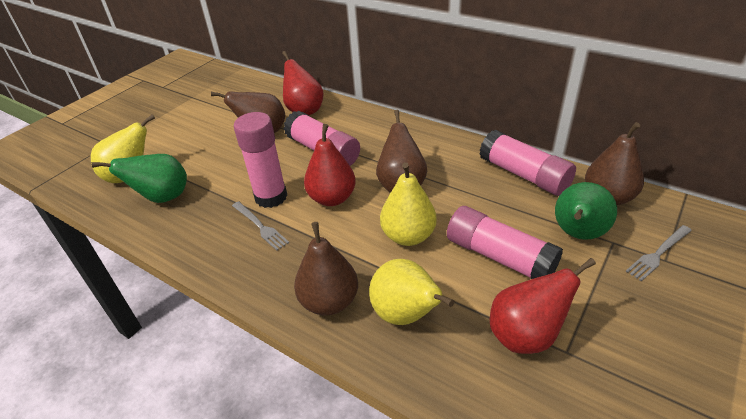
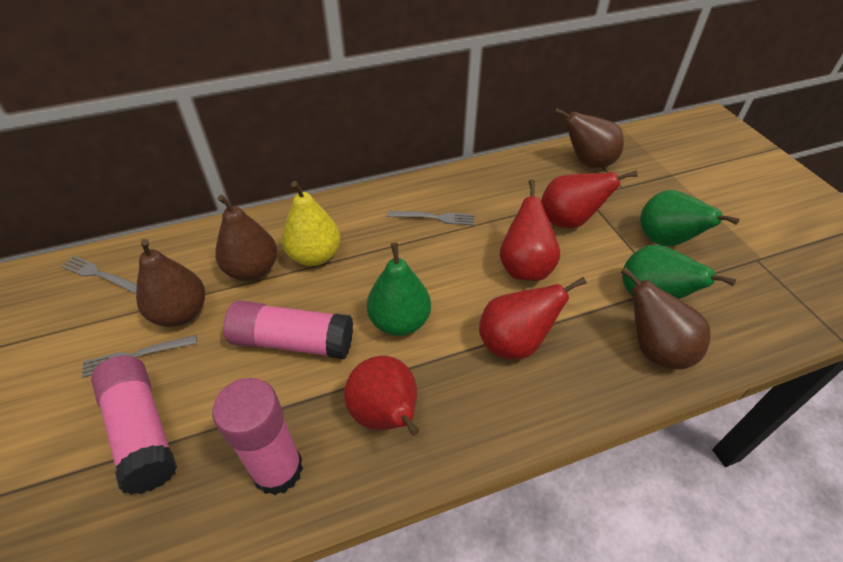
green pear: 2 -> 3
grey fork: 2 -> 3
pink glue stick: 4 -> 3
red pear: 3 -> 4
yellow pear: 3 -> 1

